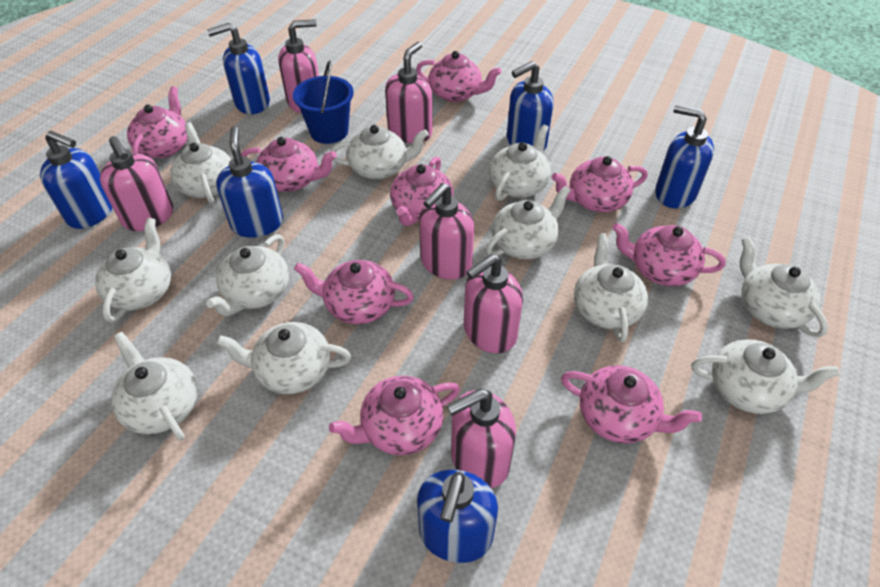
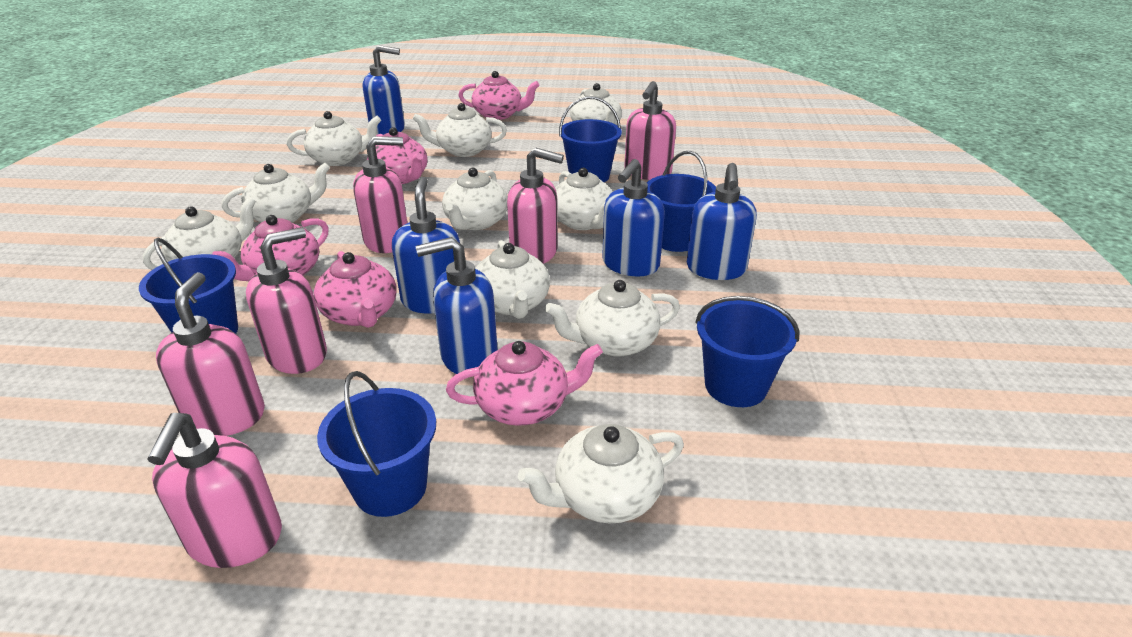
blue bucket: 1 -> 5
blue soap dispenser: 6 -> 5
pink teapot: 9 -> 5
white teapot: 11 -> 10

